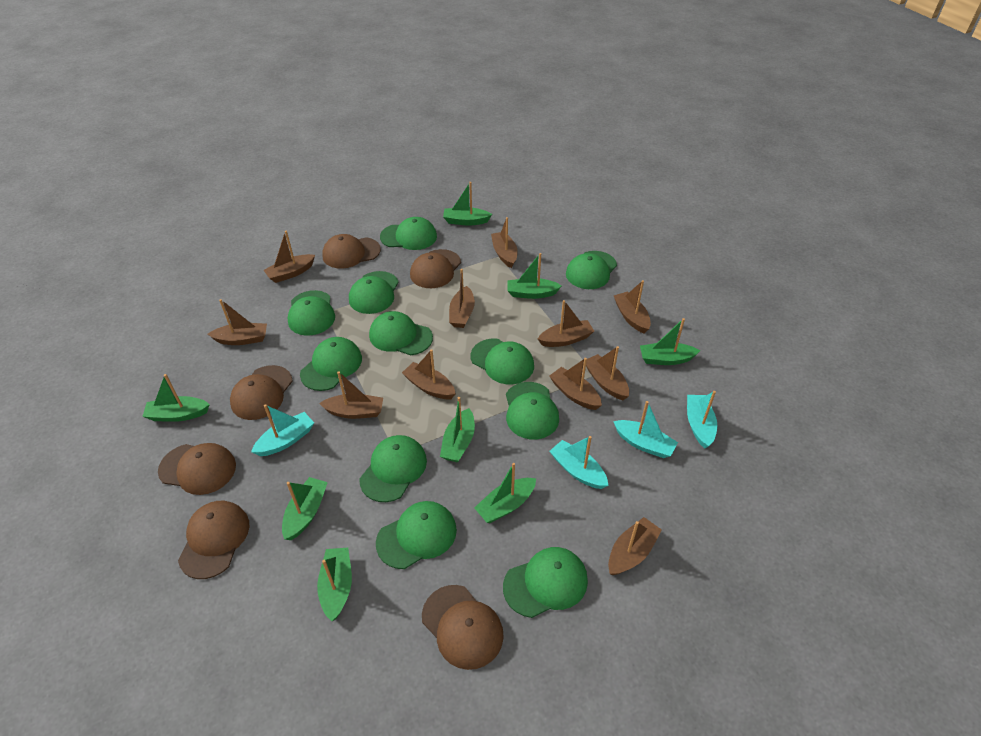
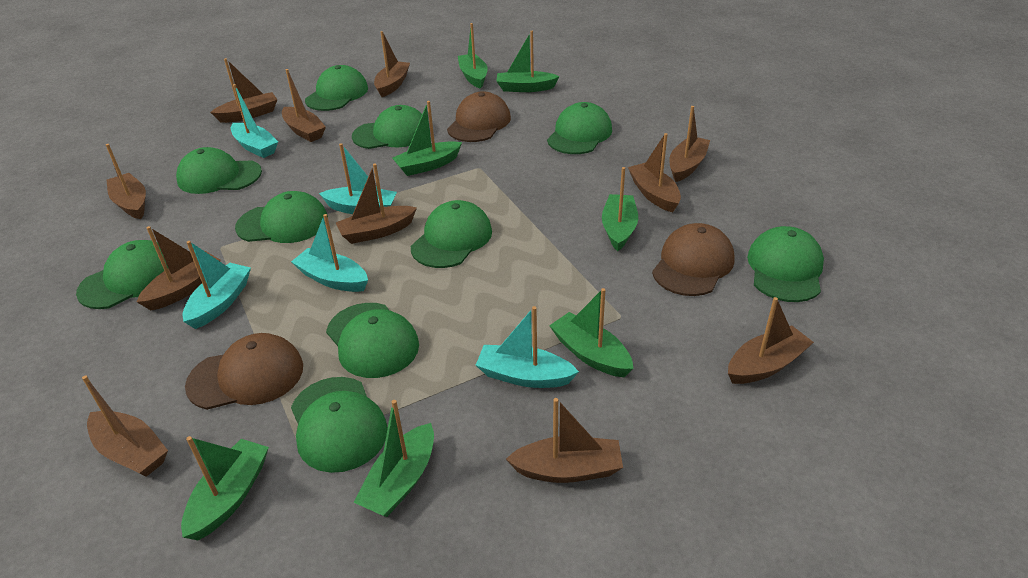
brown cap: 6 -> 3
green boat: 8 -> 7
green cap: 11 -> 10
turquoise boat: 4 -> 5

